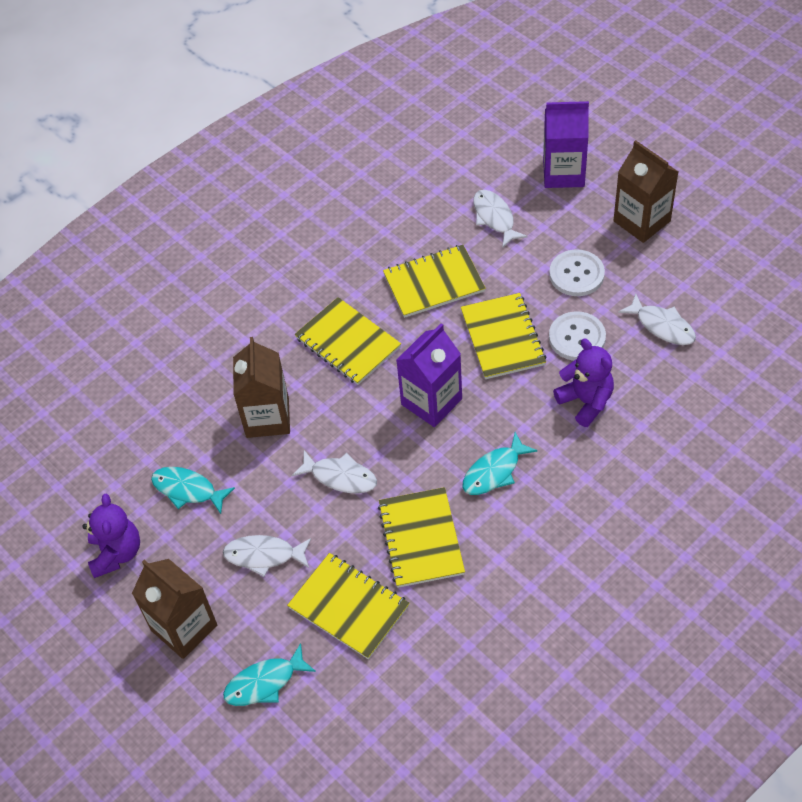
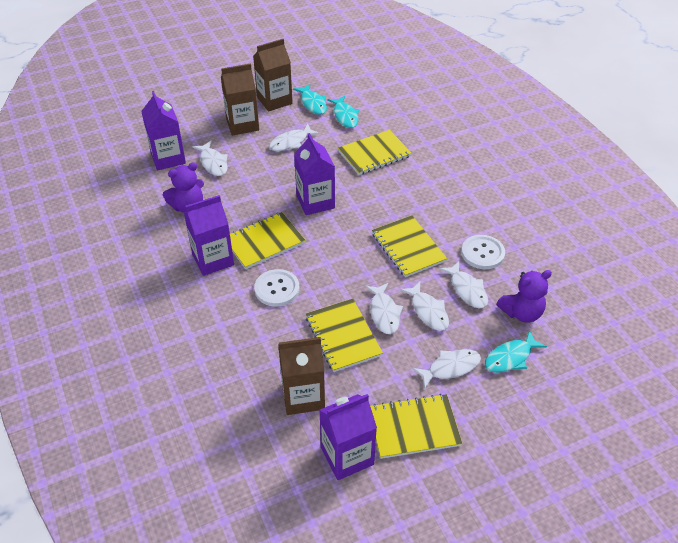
purple carton: 2 -> 4
white fish: 4 -> 6

